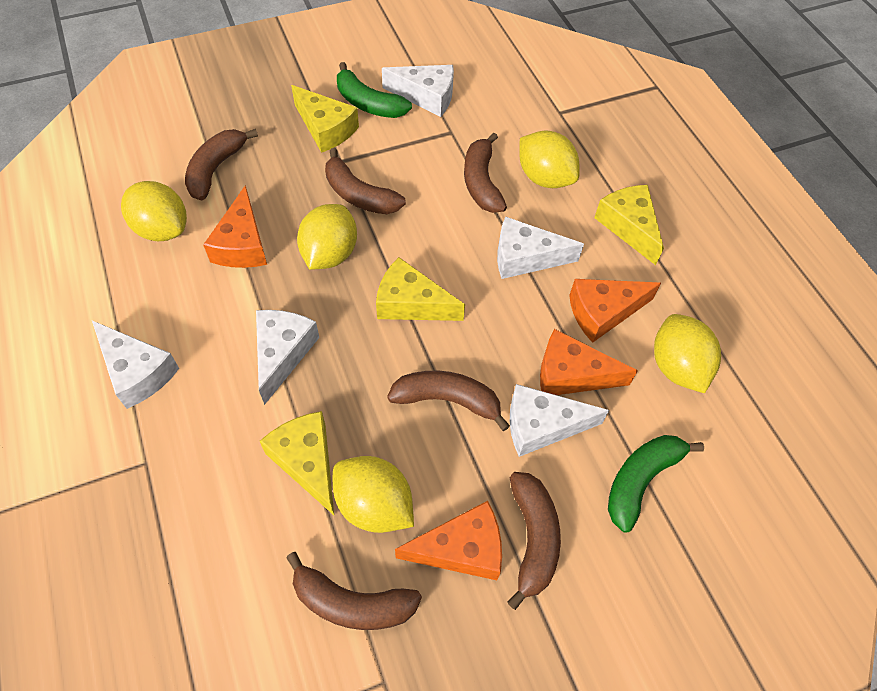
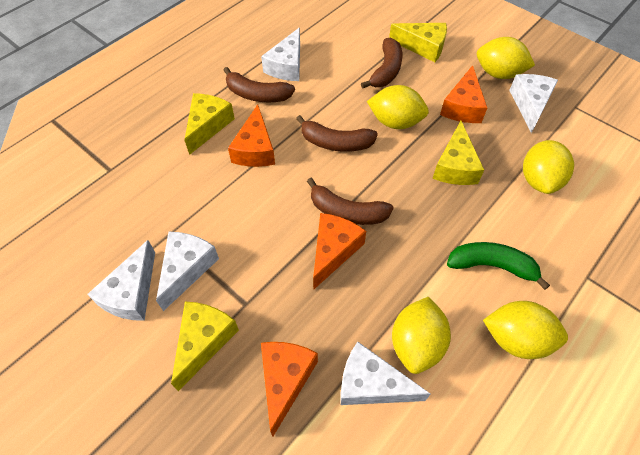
brown banana: 6 -> 4
green banana: 2 -> 1

